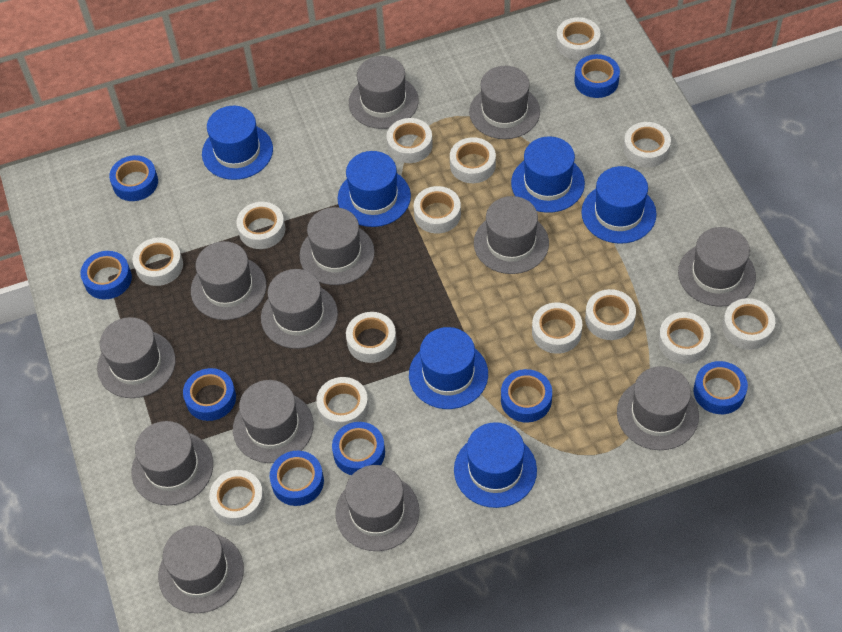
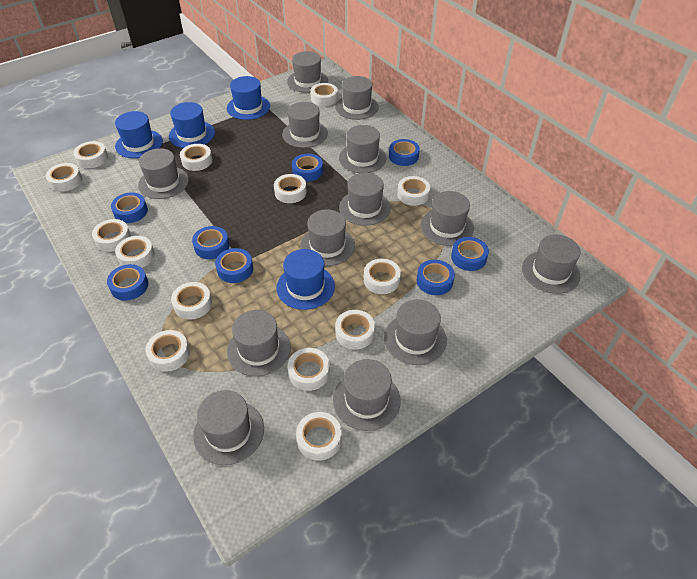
blue hat: 6 -> 4

